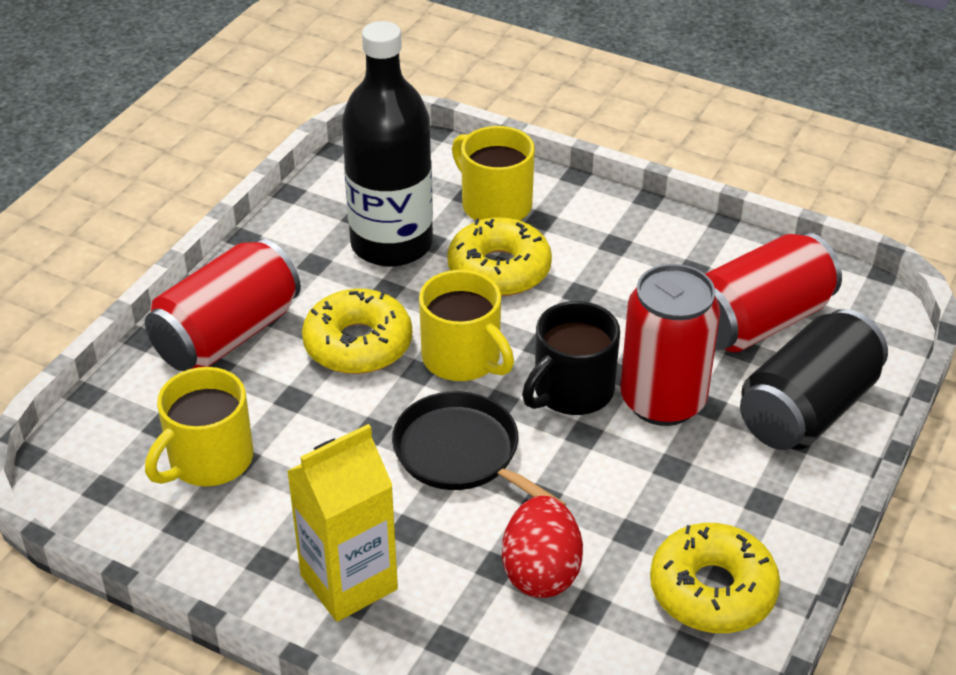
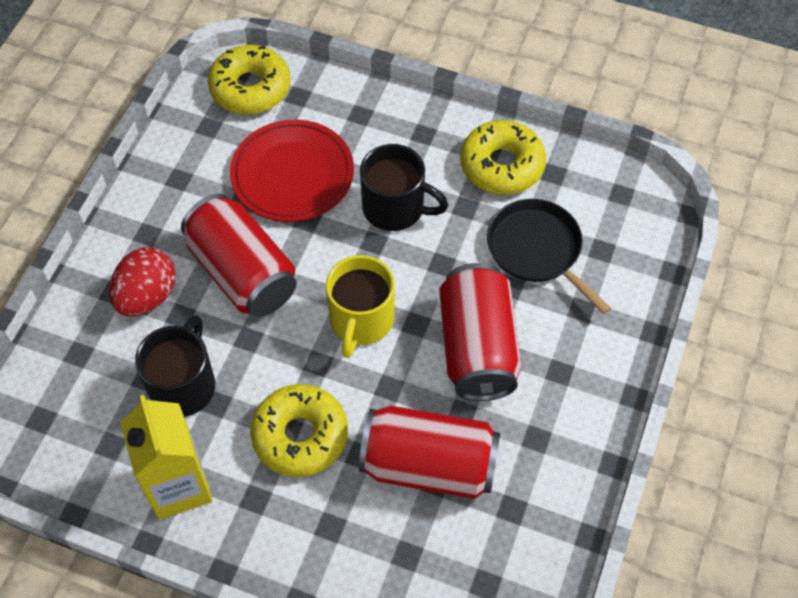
black bottle: 1 -> 0
black can: 1 -> 0
black mug: 1 -> 2
red plate: 0 -> 1
yellow mug: 3 -> 1

